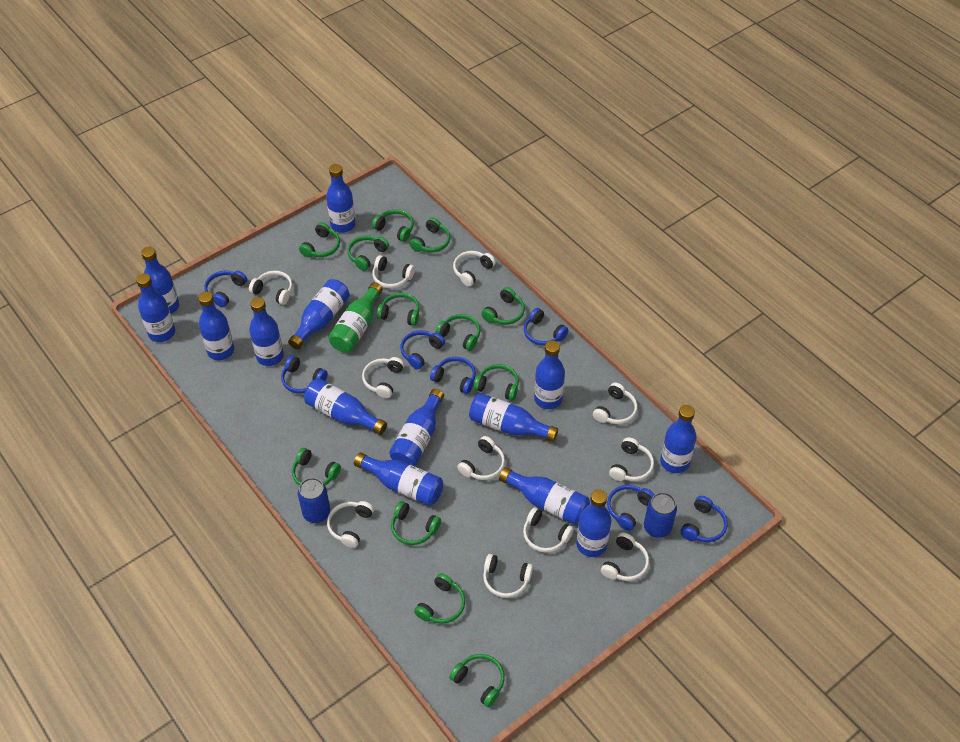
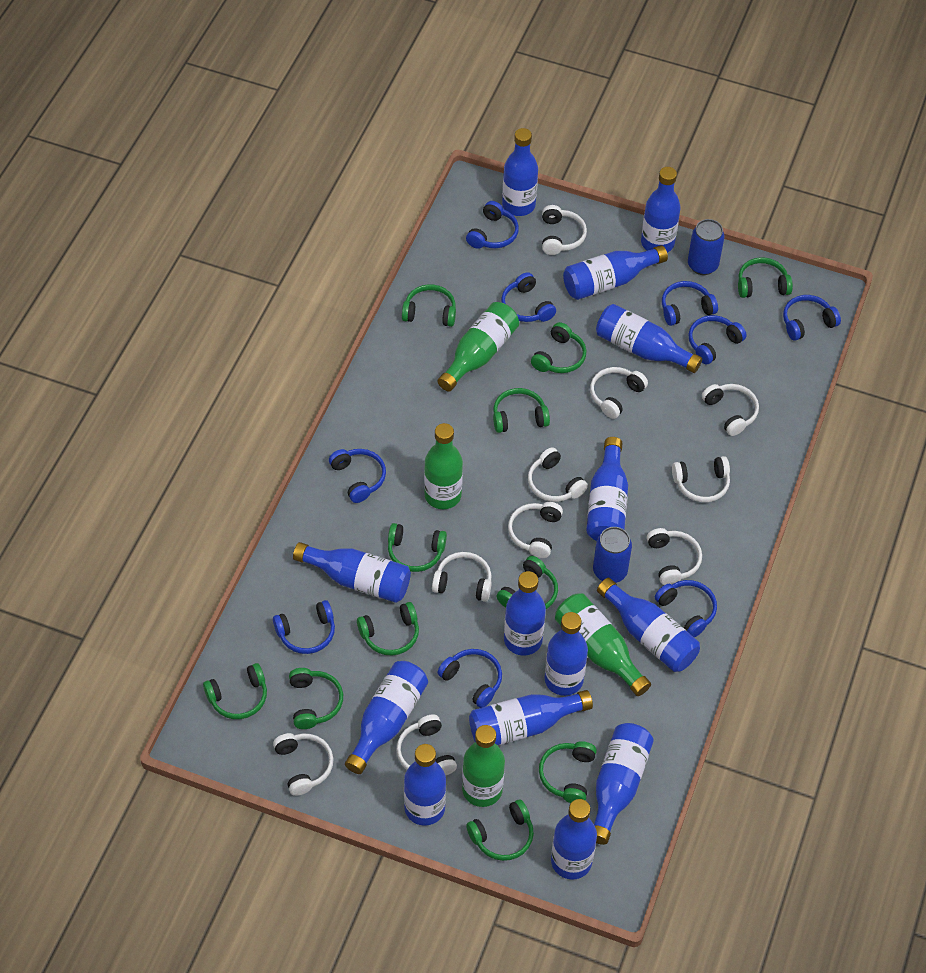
blue headphones: 7 -> 9
green bottle: 1 -> 4
green headphones: 12 -> 11
white headphones: 11 -> 10

